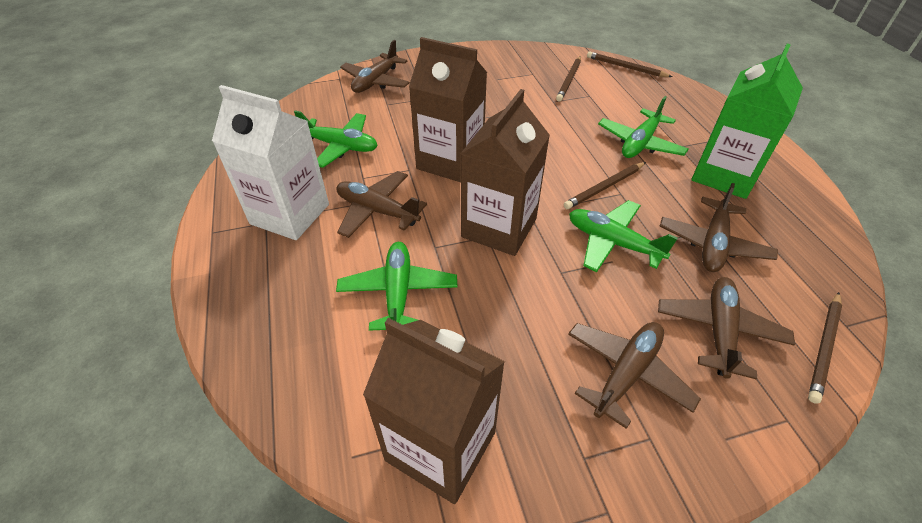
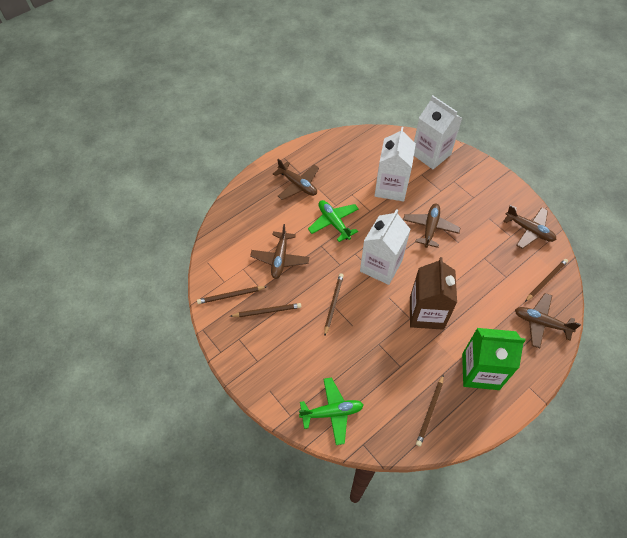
brown carton: 3 -> 1
brown pencil: 4 -> 5
green plane: 4 -> 2
white carton: 1 -> 3

